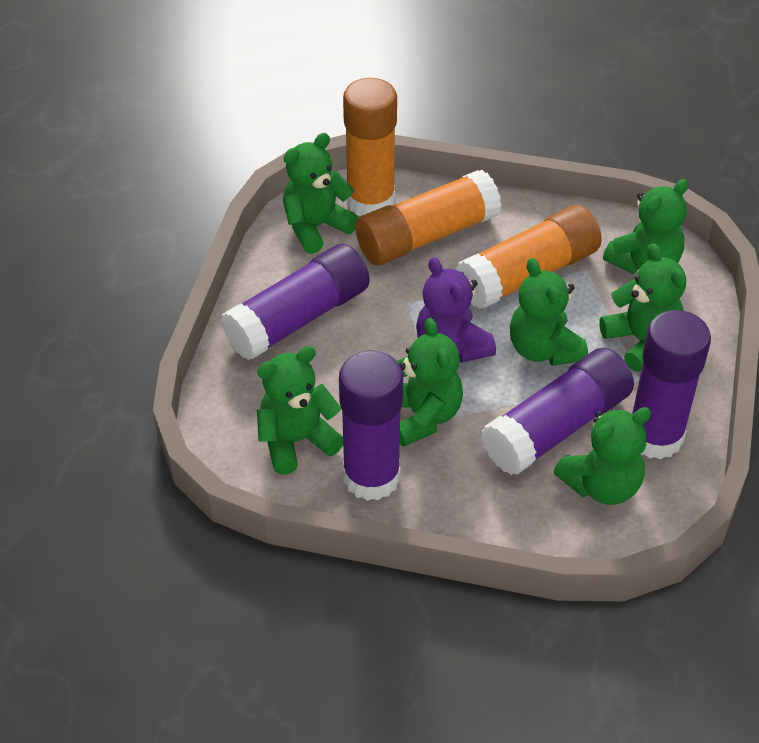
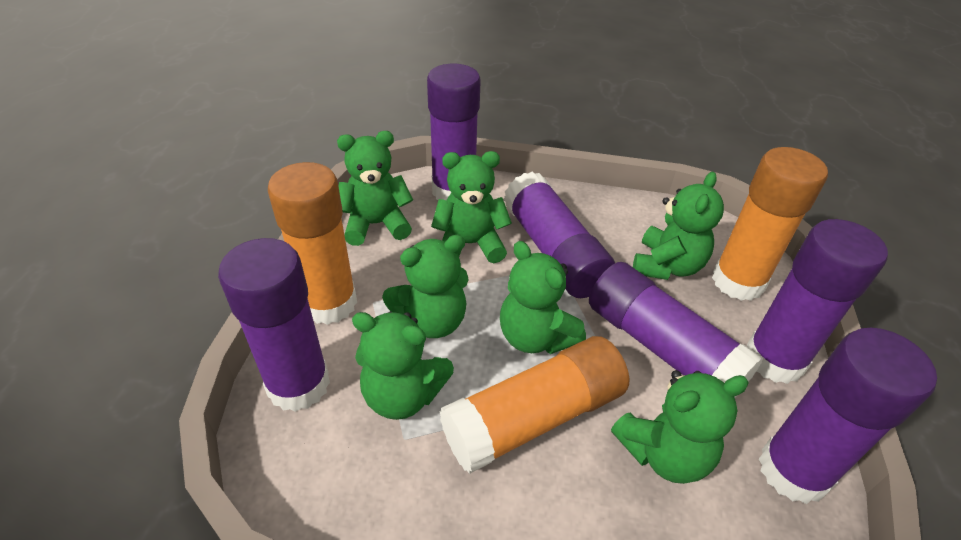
purple glue stick: 4 -> 6
purple teddy bear: 1 -> 0

